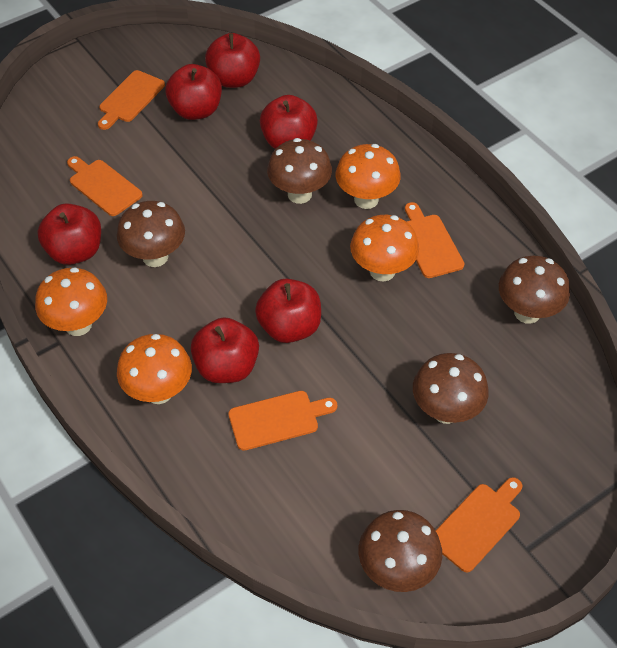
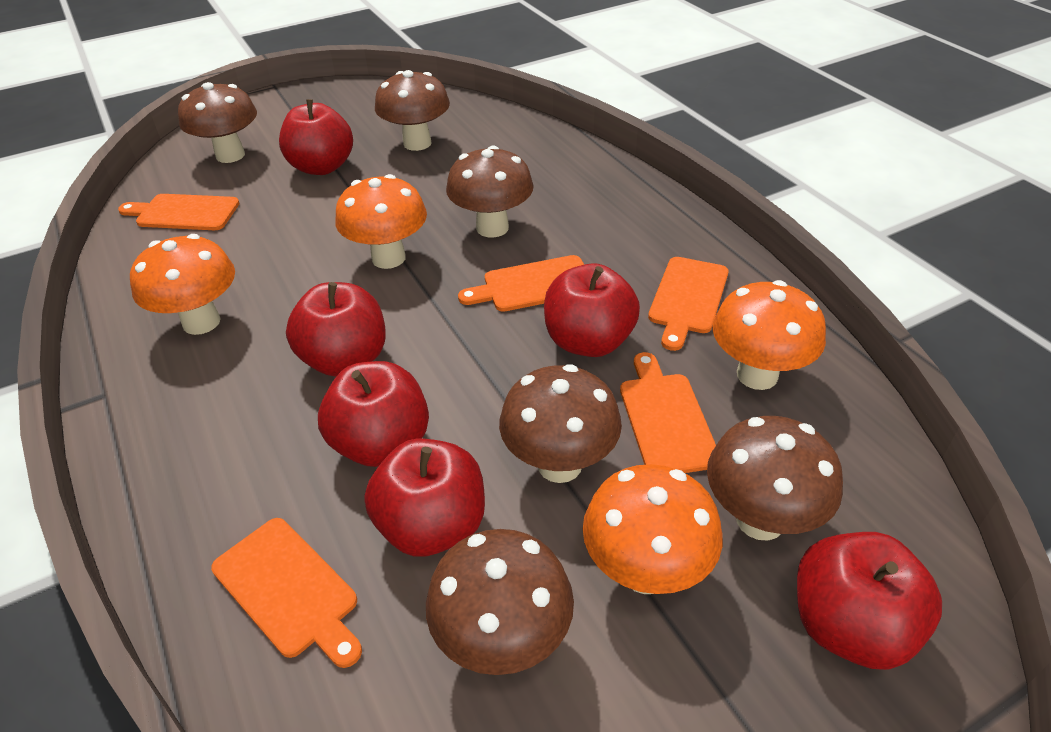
brown mushroom: 5 -> 6

